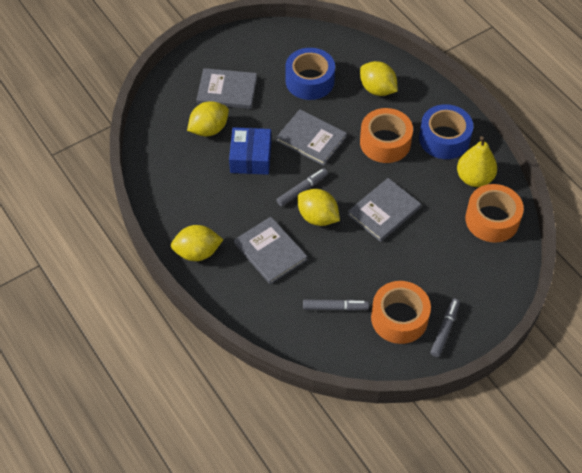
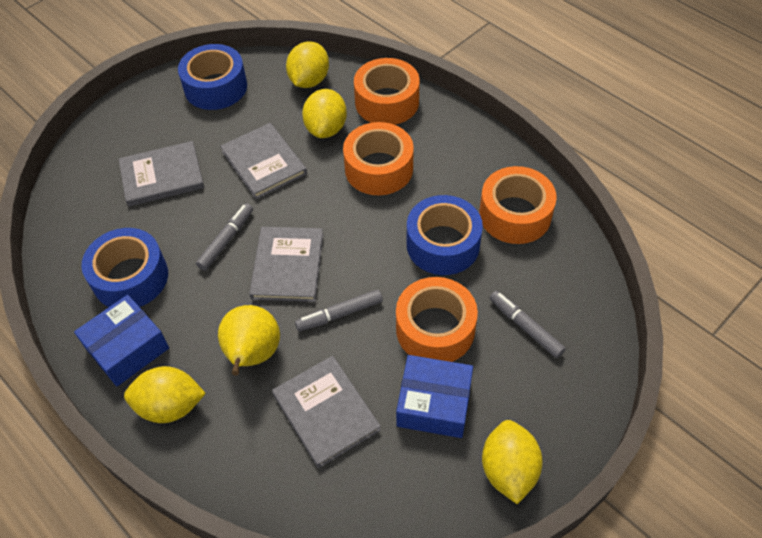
blue box: 1 -> 2
blue tape: 2 -> 3
orange tape: 3 -> 4

